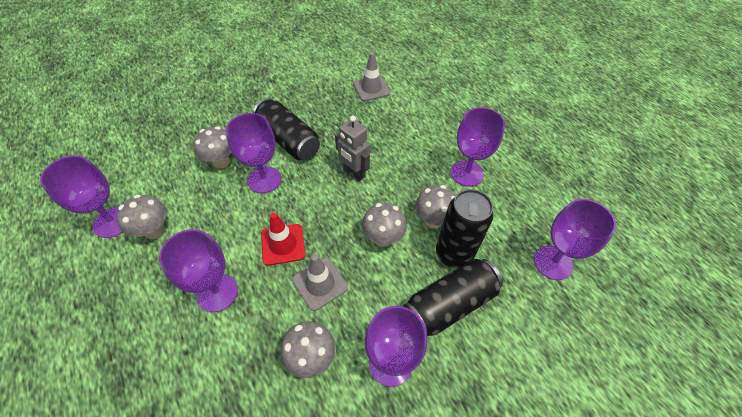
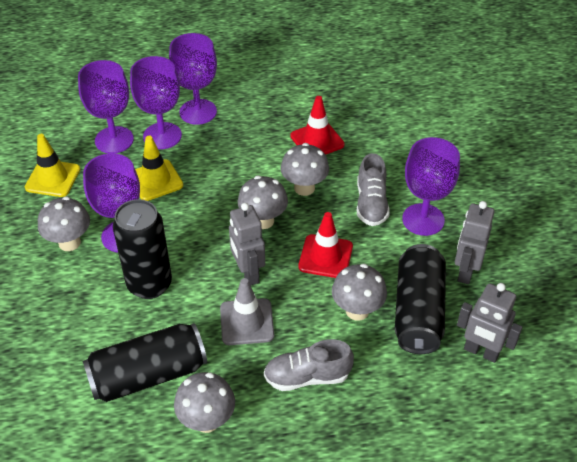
grey robot: 1 -> 3
grey shoe: 0 -> 2
grey traffic cone: 2 -> 1
purple goblet: 6 -> 5
red traffic cone: 1 -> 2
yellow traffic cone: 0 -> 2

